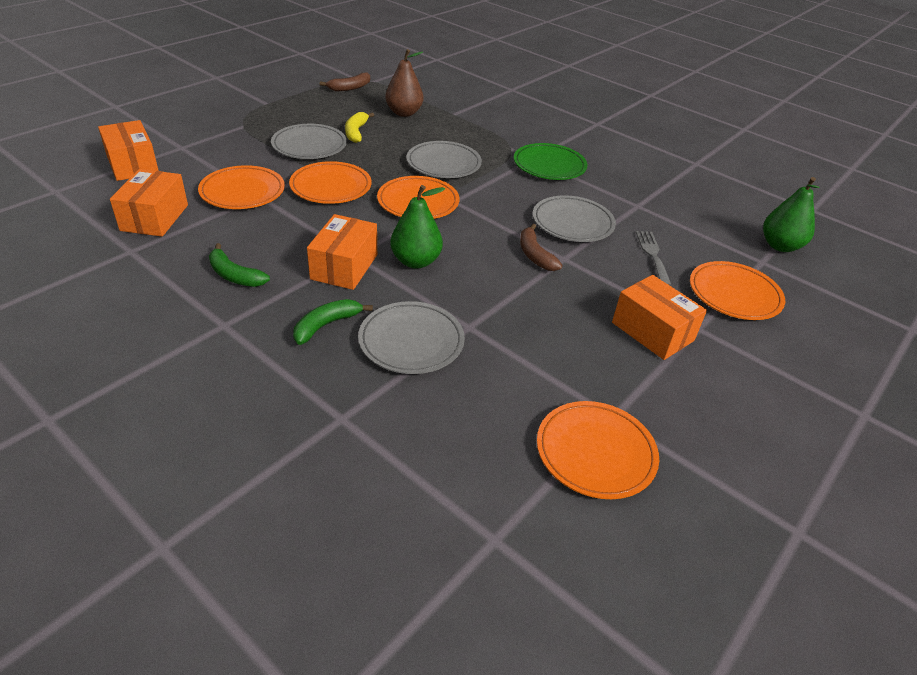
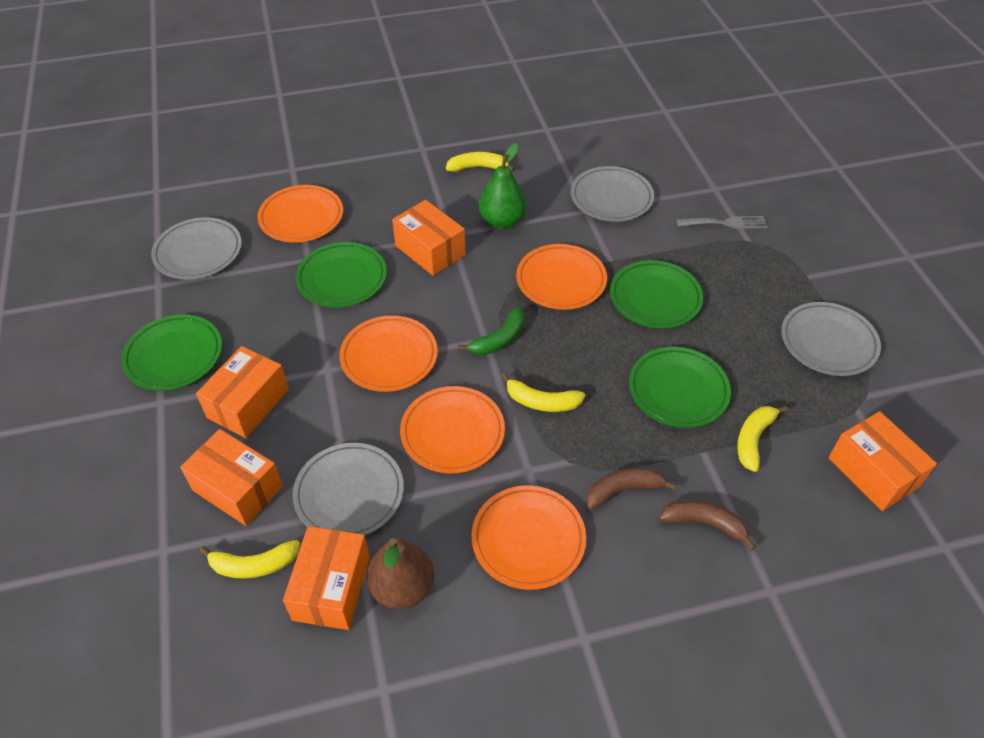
green banana: 2 -> 1
green pear: 2 -> 1
green plate: 1 -> 4
orange box: 4 -> 5
yellow banana: 1 -> 4

